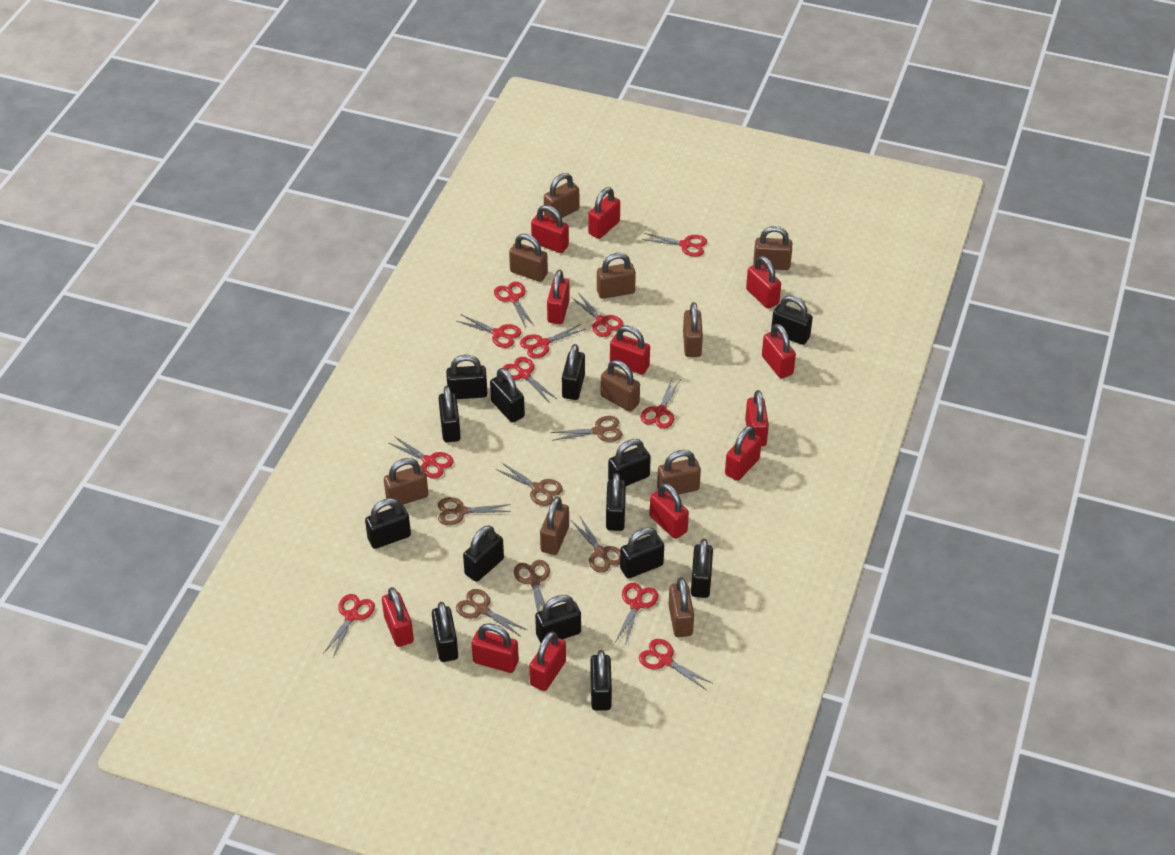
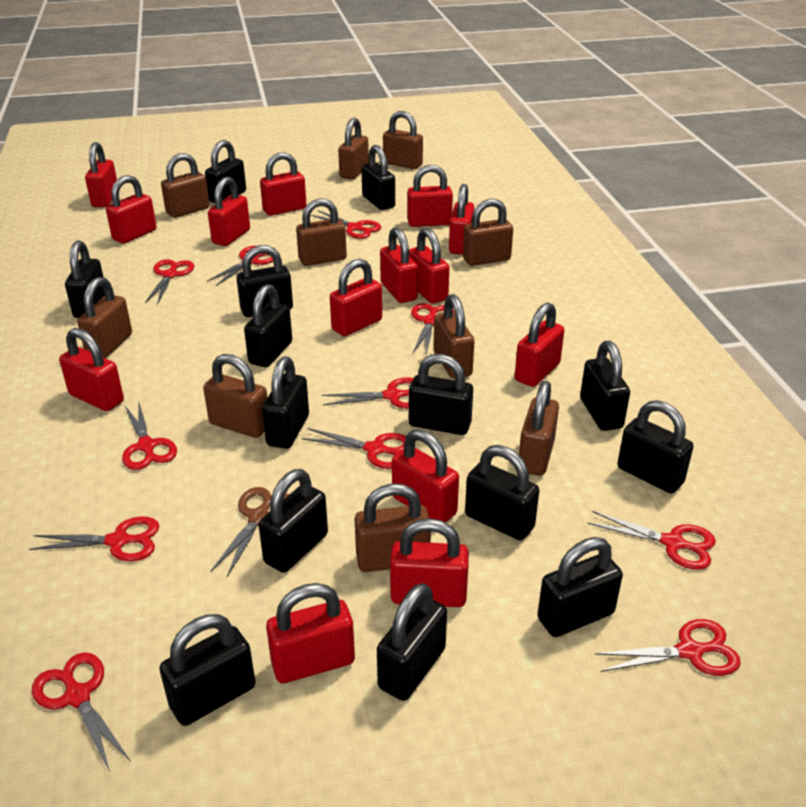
brown scissors: 6 -> 1
red padlock: 12 -> 14

